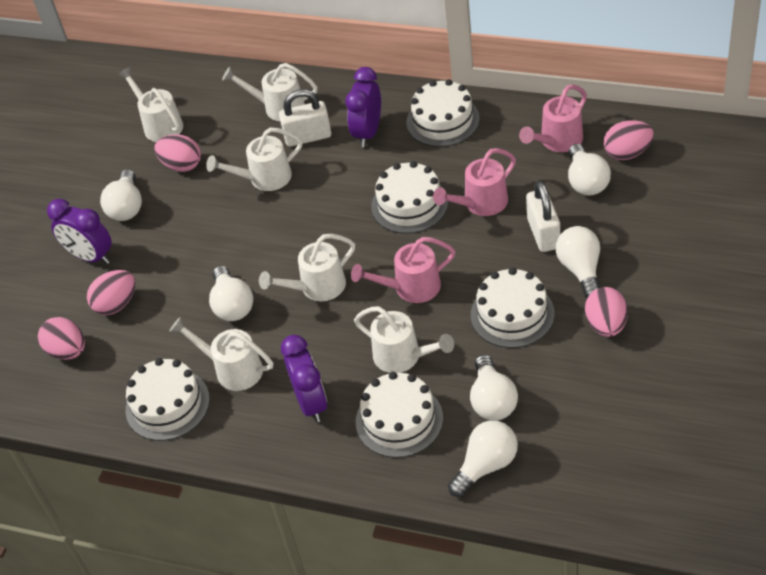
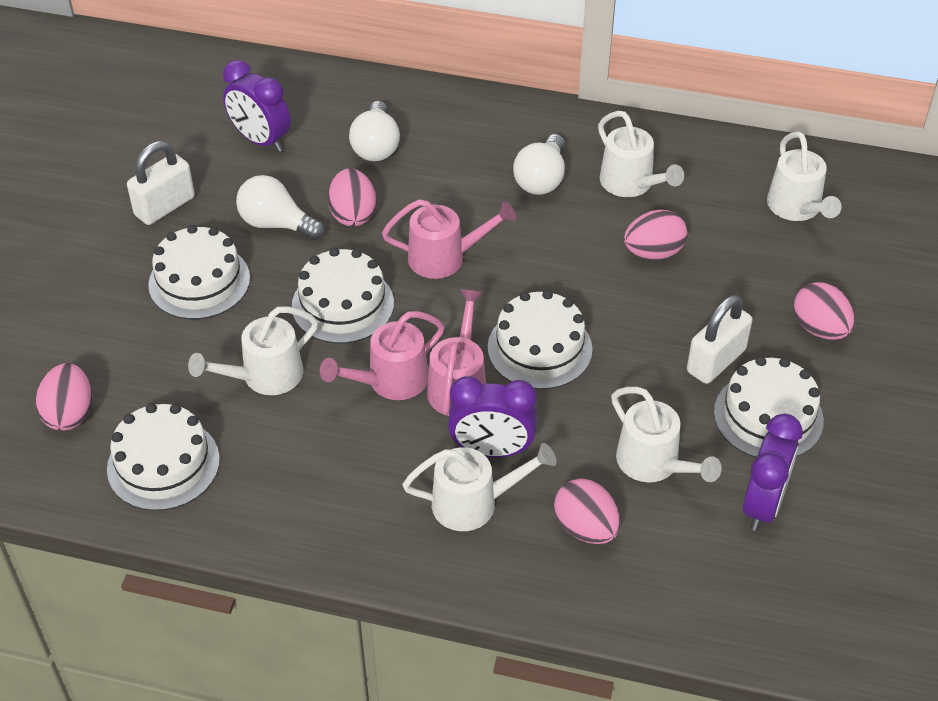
white light bulb: 6 -> 3
white watering can: 6 -> 5

